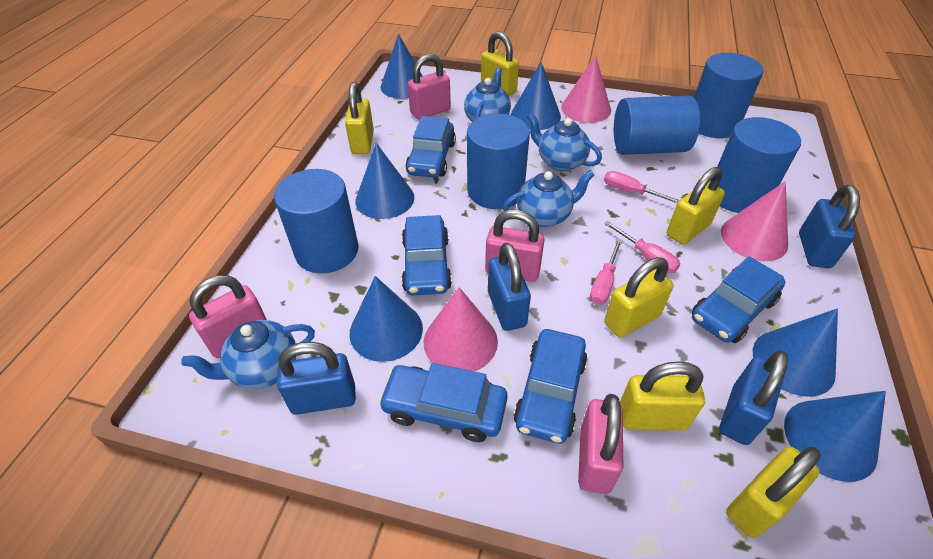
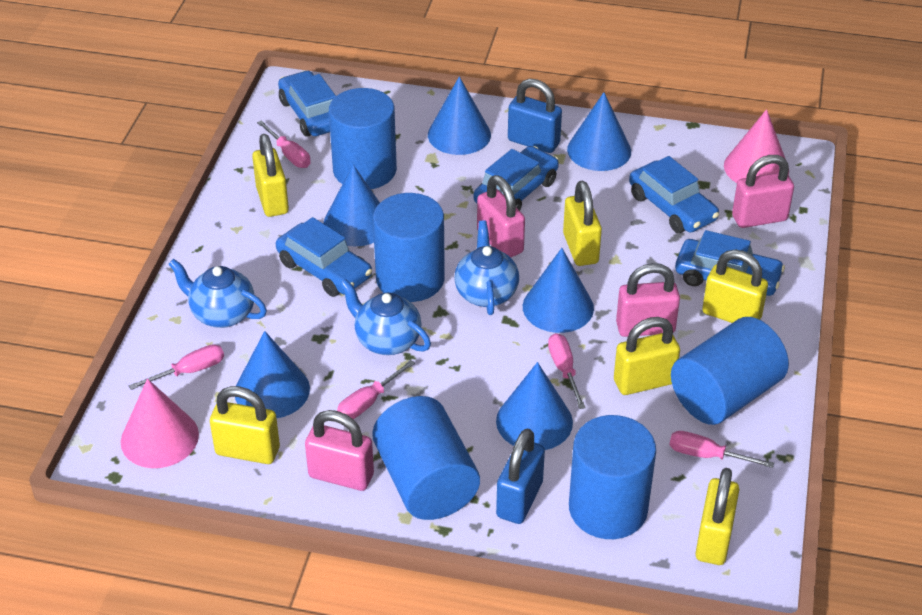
blue padlock: 4 -> 2
blue teapot: 4 -> 3
pink cone: 3 -> 2
pink screwdriver: 3 -> 5

